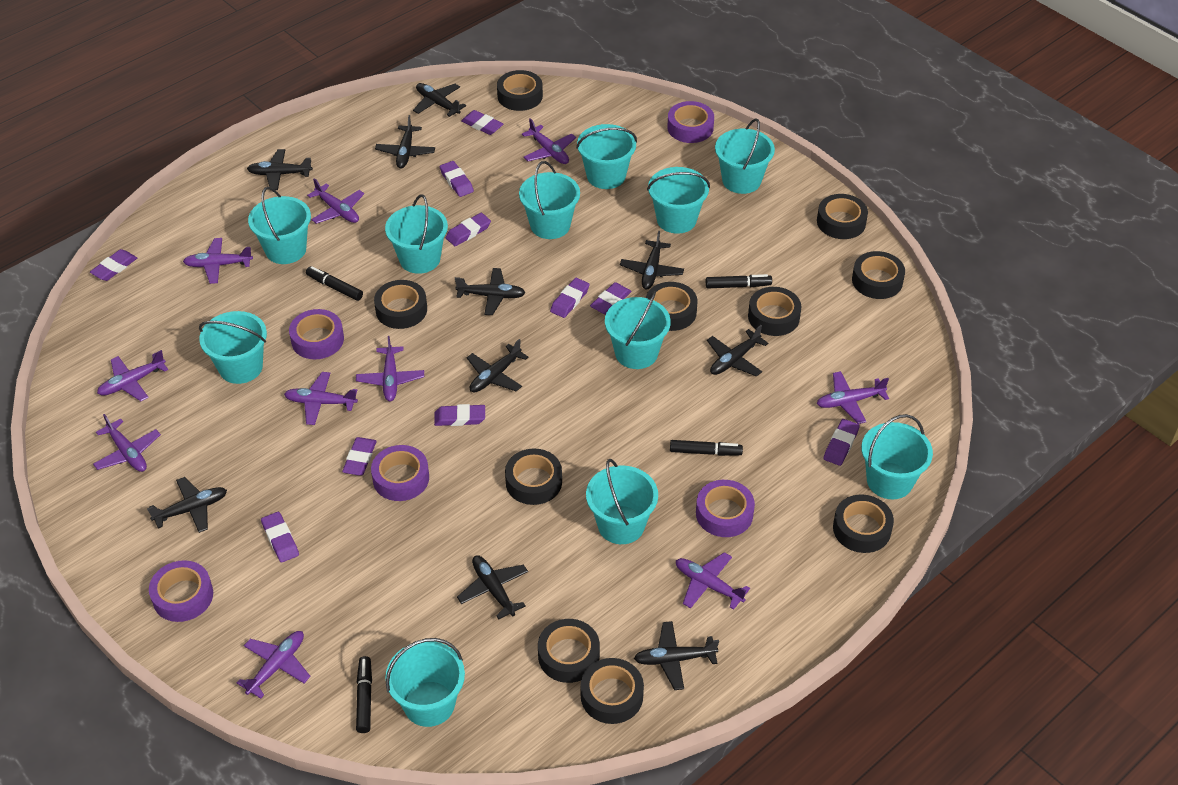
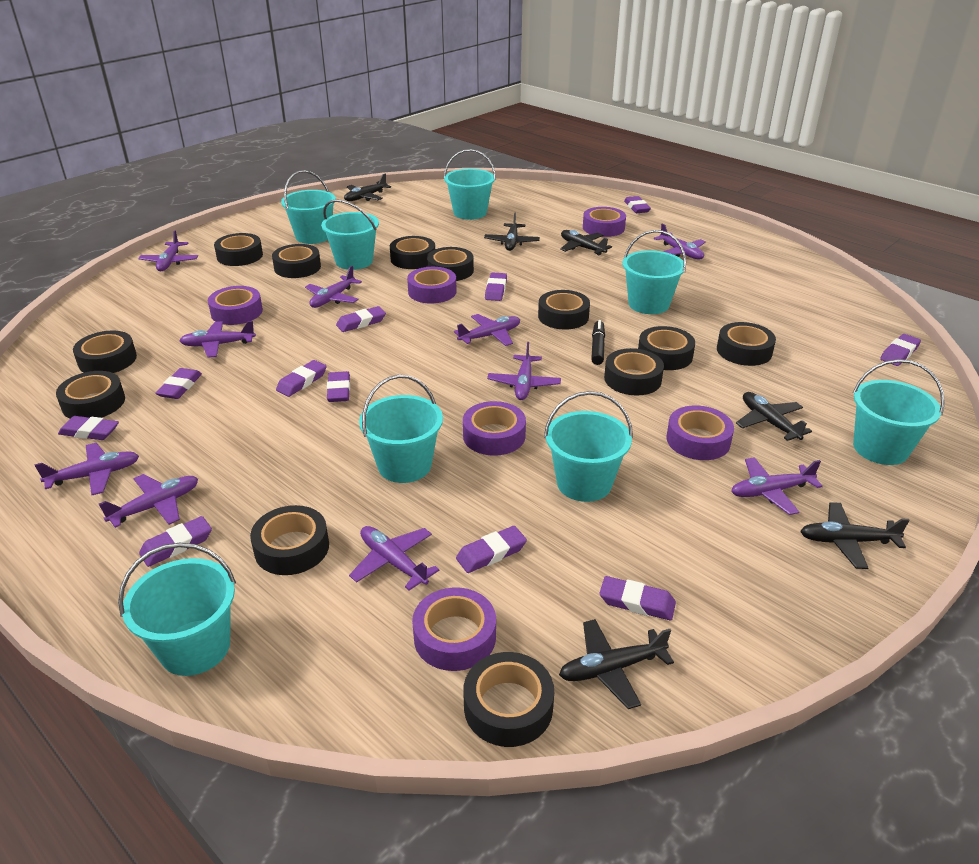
black marker: 4 -> 1
black plane: 10 -> 6
black tape: 10 -> 12
purple eraser: 10 -> 11
purple tape: 5 -> 6
turquoise bucket: 11 -> 8

